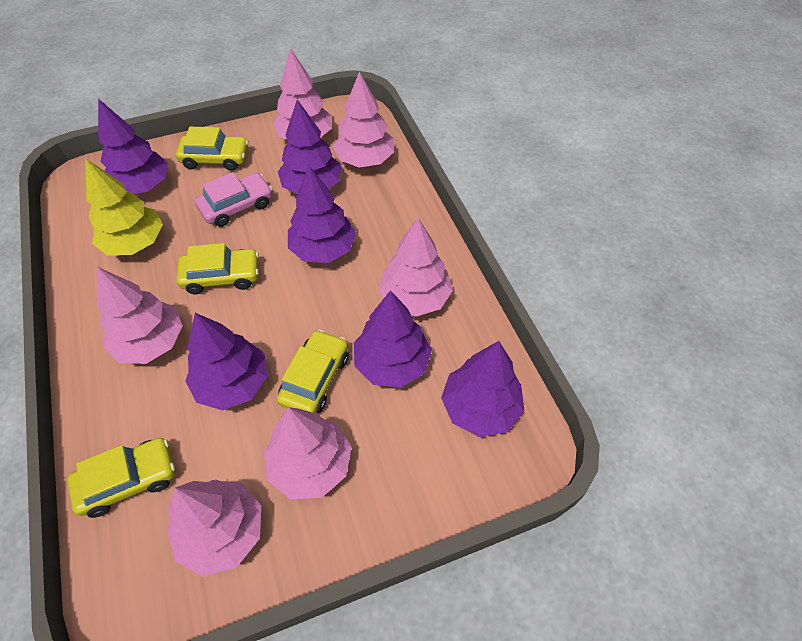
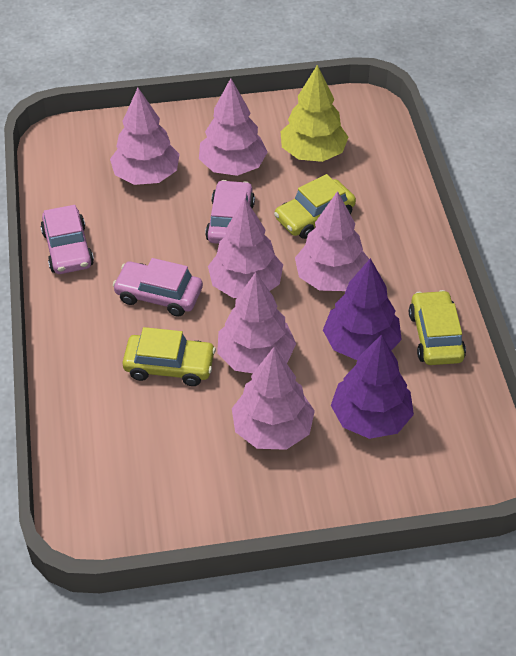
pink car: 1 -> 3
purple tree: 6 -> 2
yellow car: 4 -> 3

